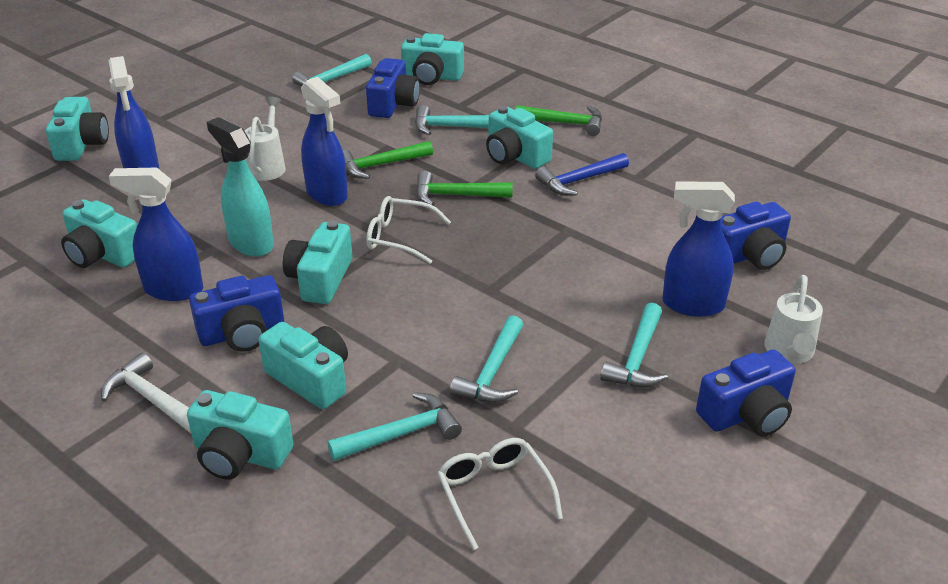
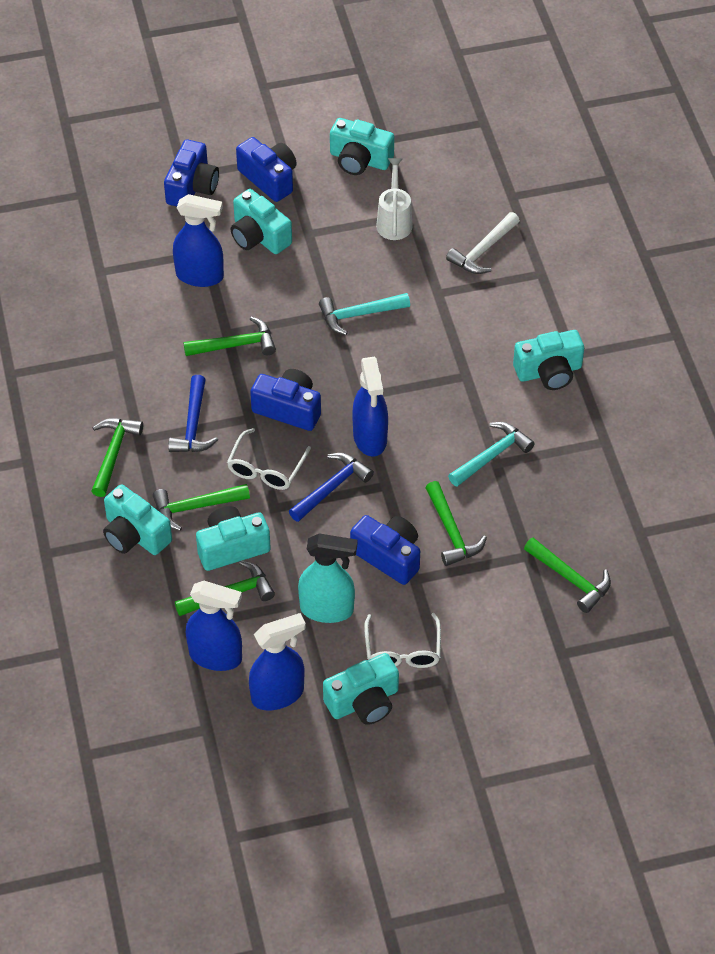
blue hammer: 1 -> 2
green hammer: 3 -> 6
turquoise camera: 7 -> 6
turquoise hammer: 5 -> 2
white watering can: 2 -> 1

